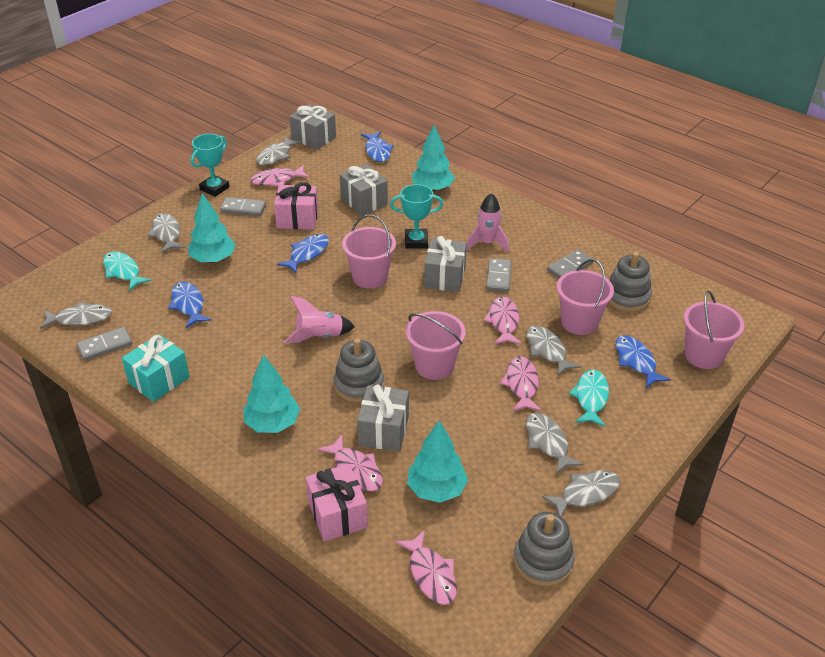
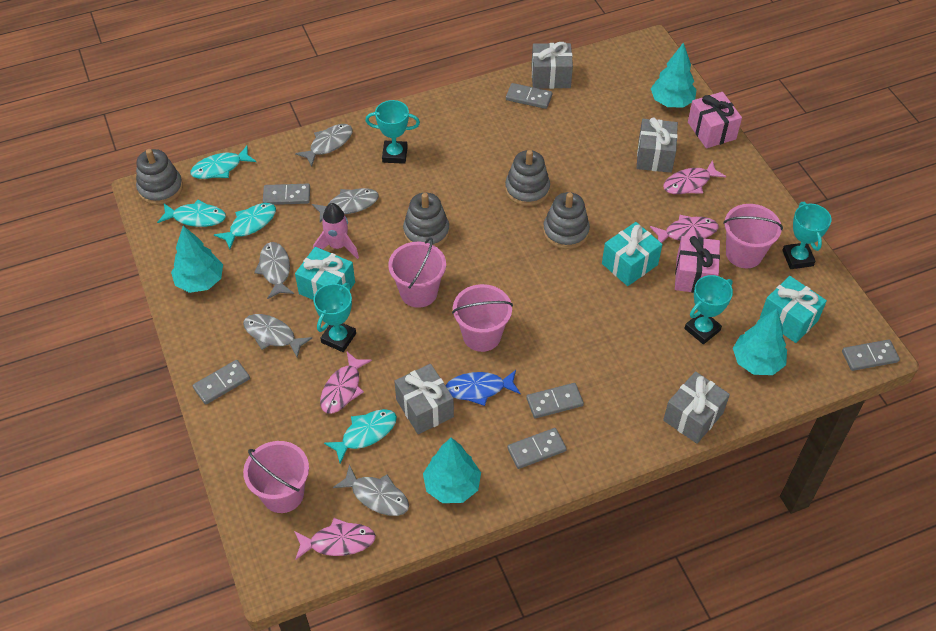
blue fish: 4 -> 1
grey domino: 4 -> 6
grey fish: 6 -> 5
grey stacking toy: 3 -> 4
pink fish: 5 -> 4
pink rocket: 2 -> 1
turquoise fish: 2 -> 4
turquoise gift: 1 -> 3
turquoise trophy: 2 -> 4

